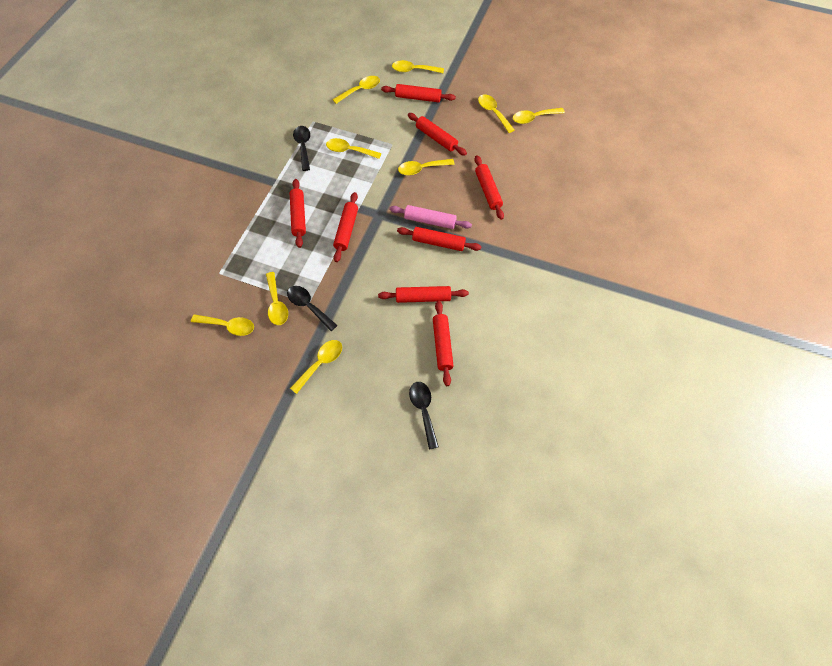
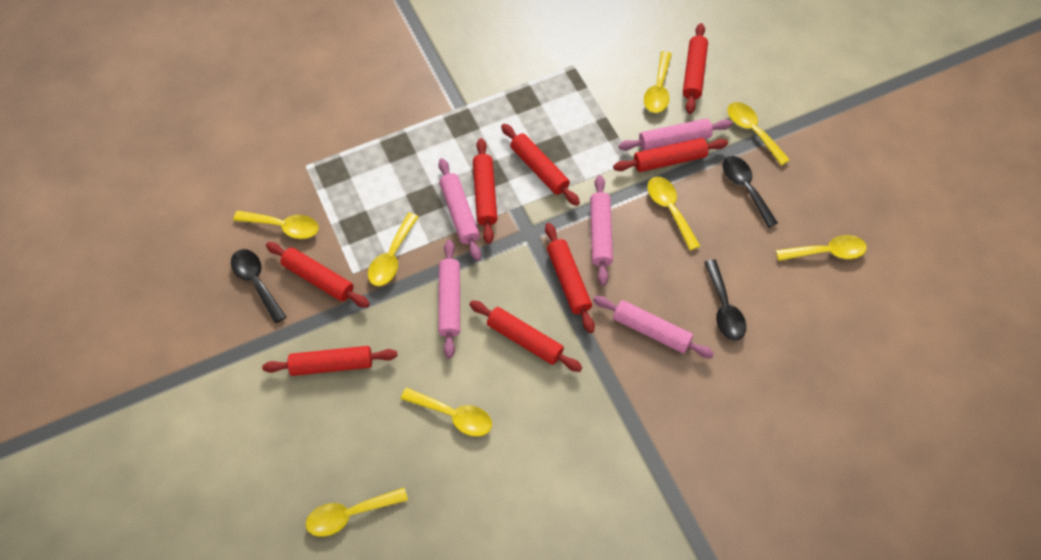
pink rolling pin: 1 -> 5
yellow spoon: 9 -> 8

